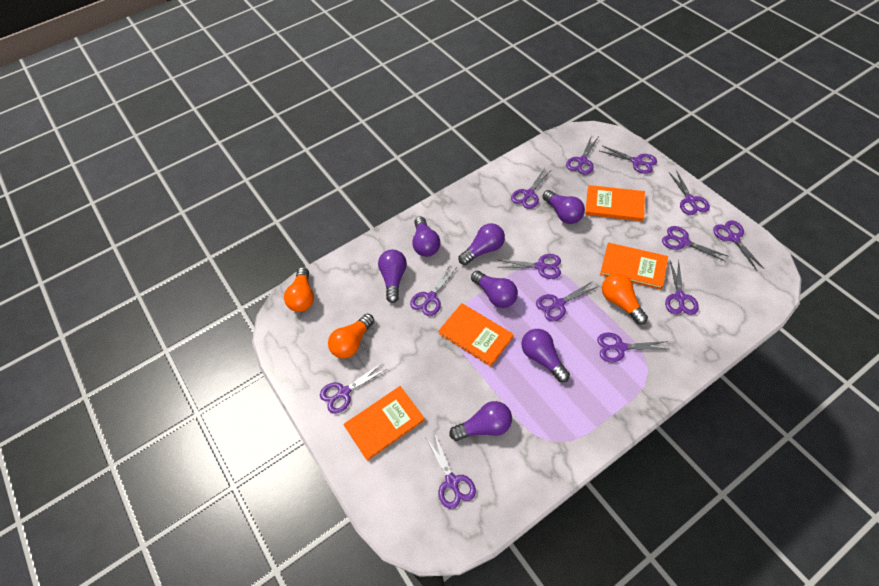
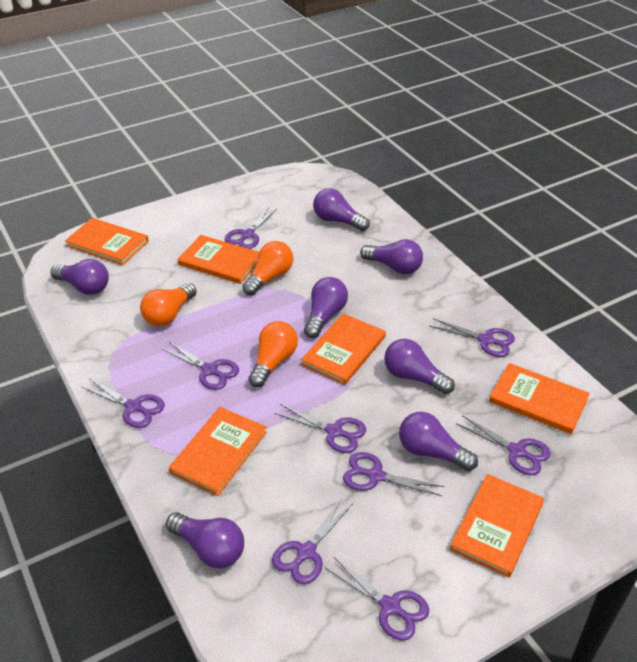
orange book: 4 -> 6
purple scissors: 13 -> 9

